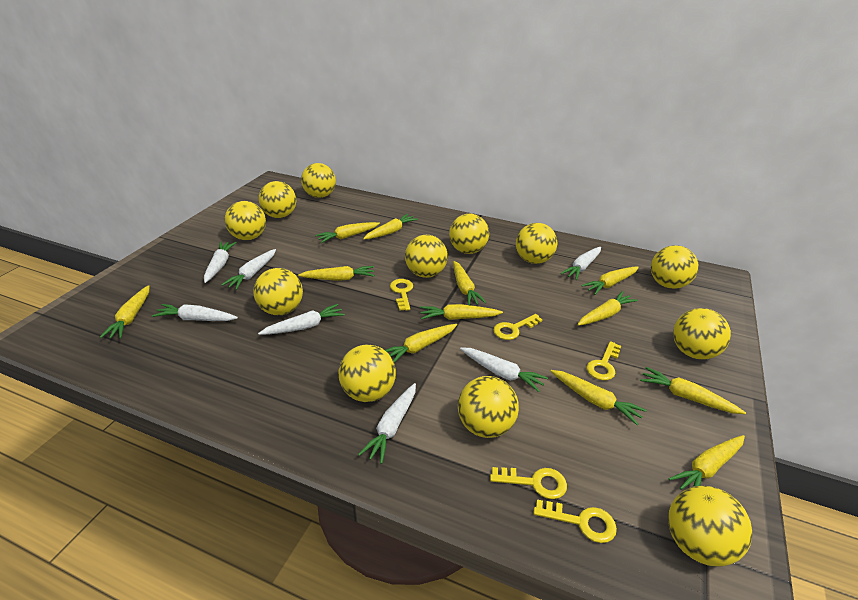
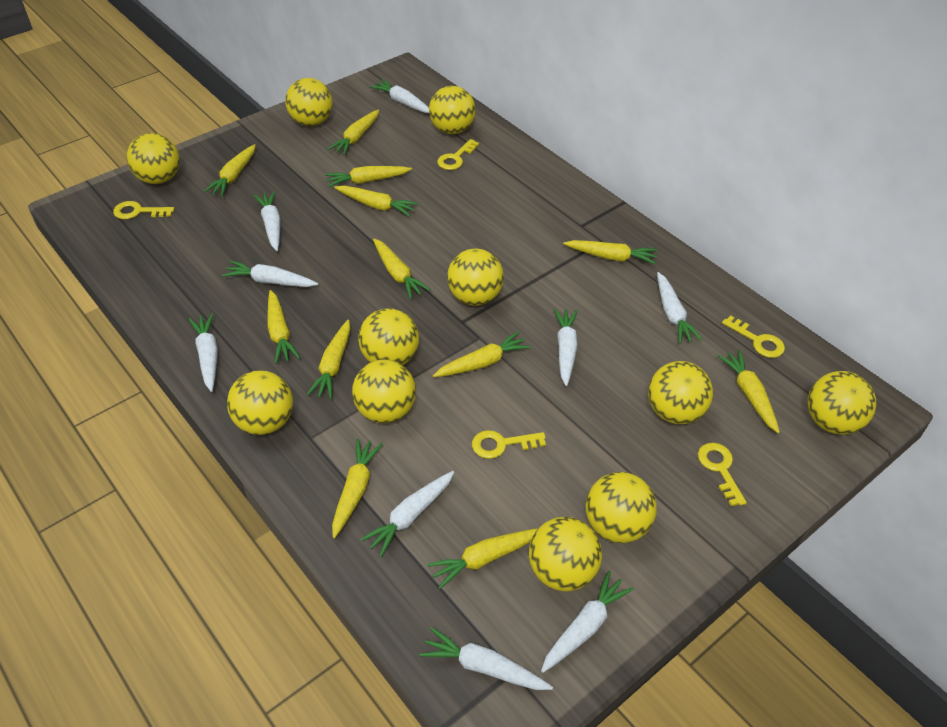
white carrot: 7 -> 9
yellow ball: 12 -> 11

